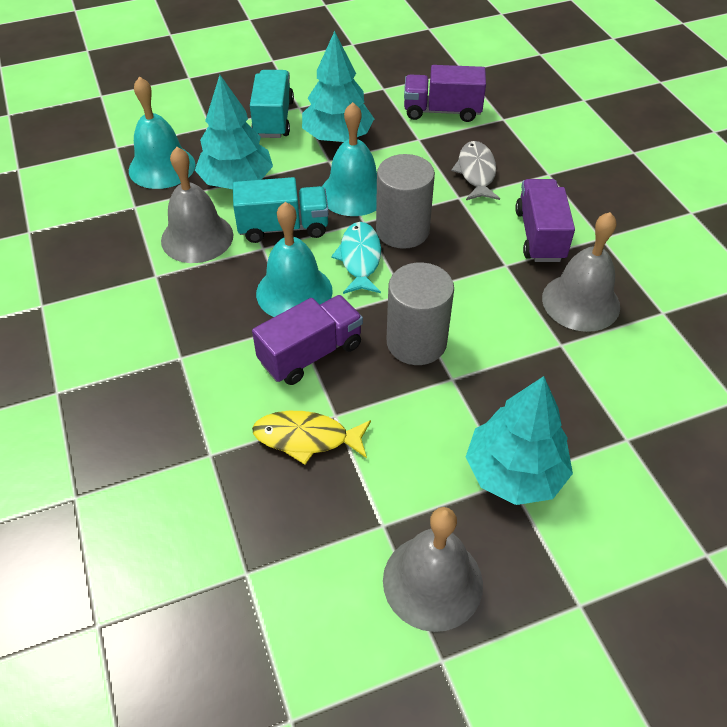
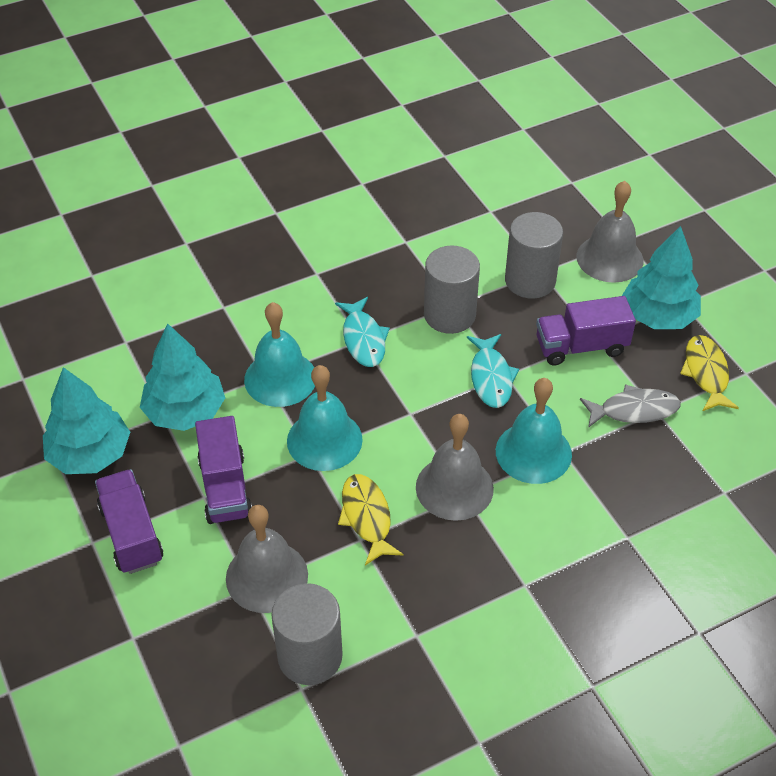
grey cylinder: 2 -> 3
turquoise fish: 1 -> 2
turquoise truck: 2 -> 0
yellow fish: 1 -> 2

